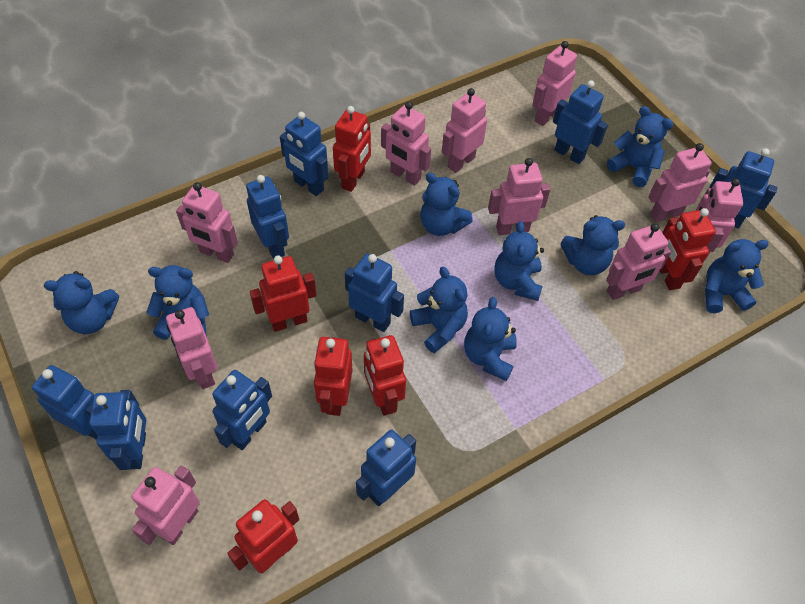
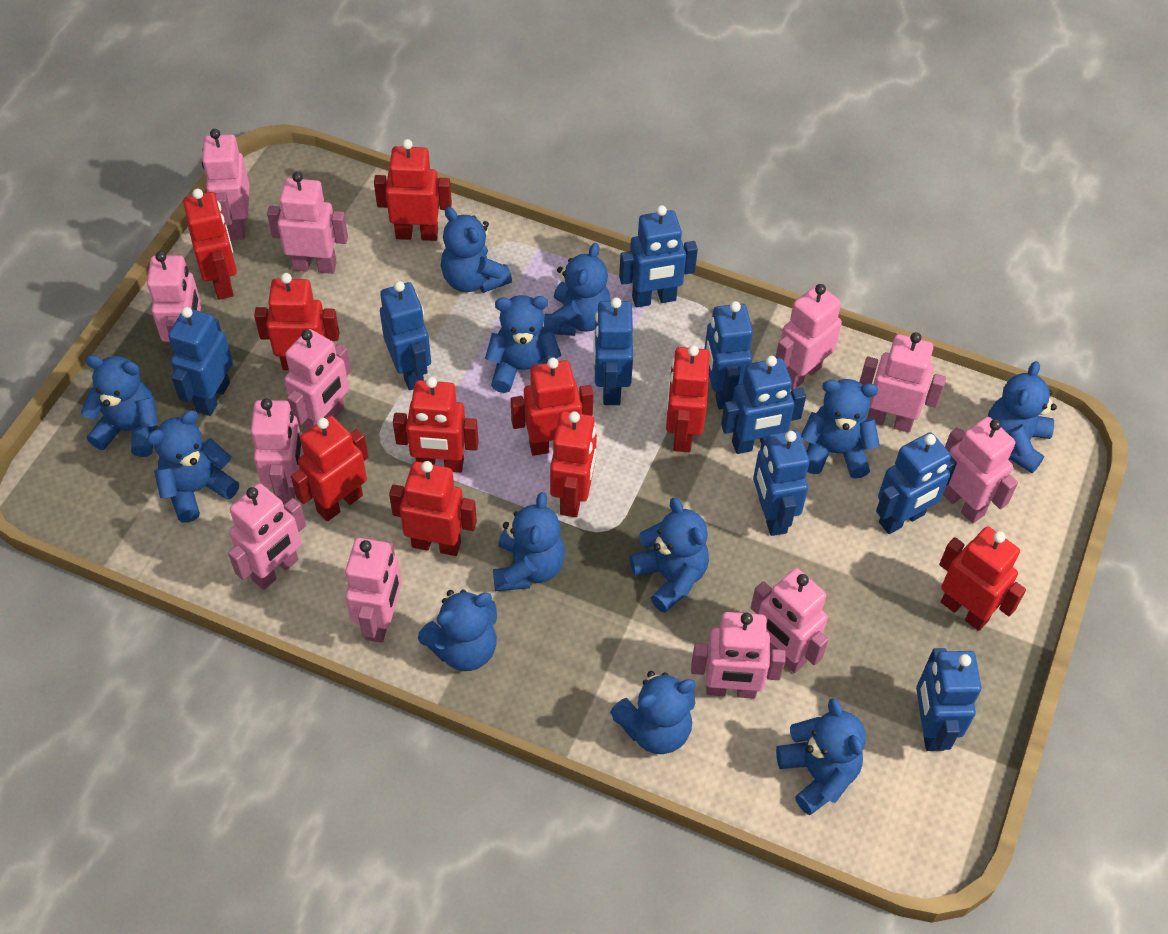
blue teddy bear: 9 -> 12
pink robot: 10 -> 12
red robot: 6 -> 10

